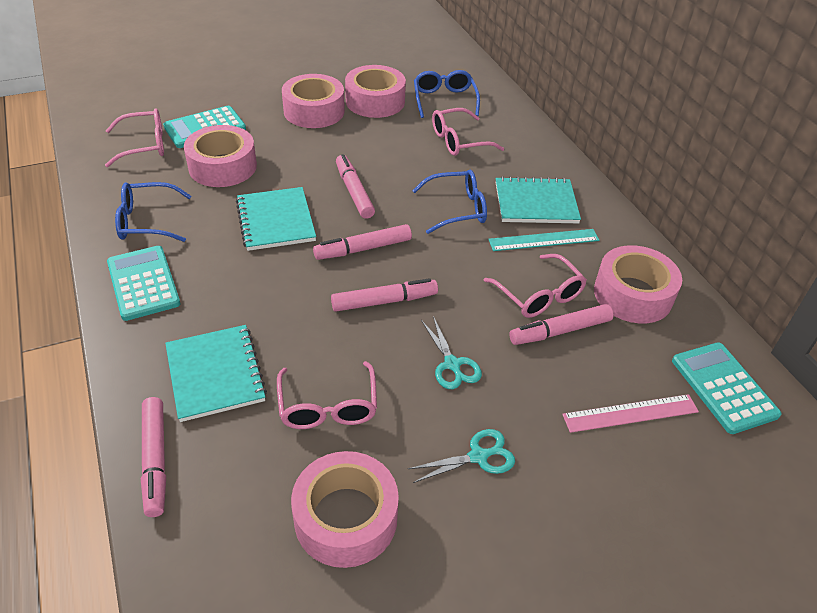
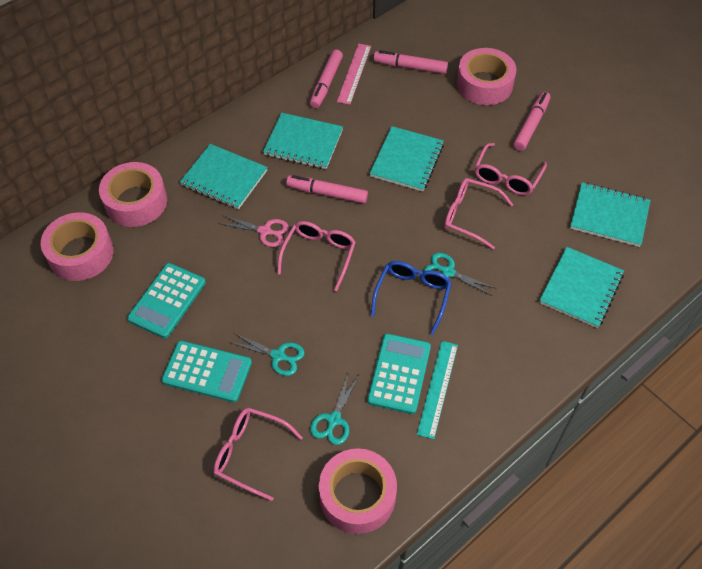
blue glasses: 3 -> 1
pink marker: 5 -> 4
pink scissors: 0 -> 1
pink tape: 5 -> 4
turquoise notebook: 3 -> 5
turquoise scissors: 2 -> 3

